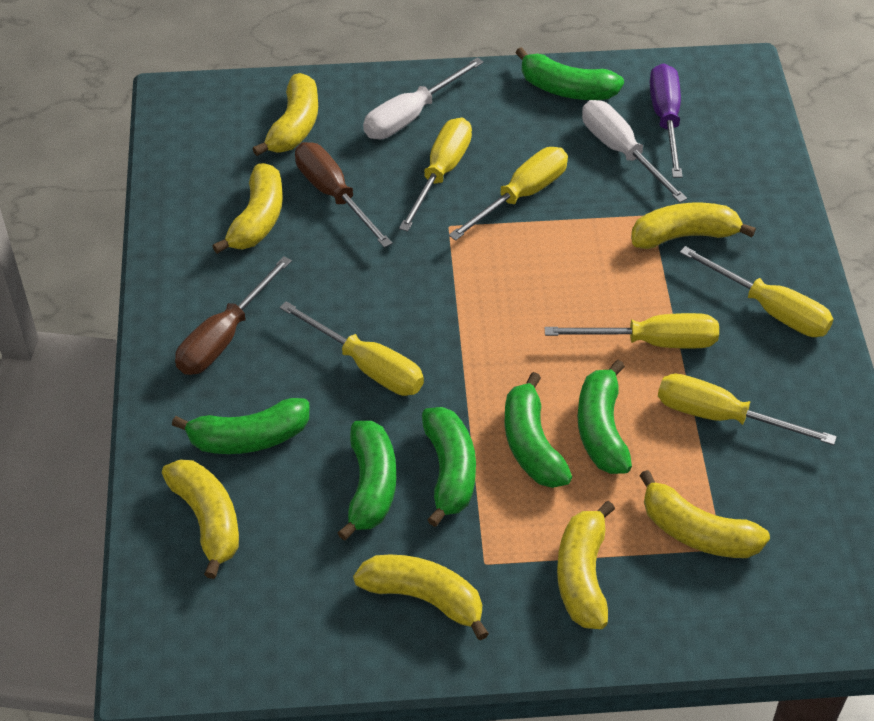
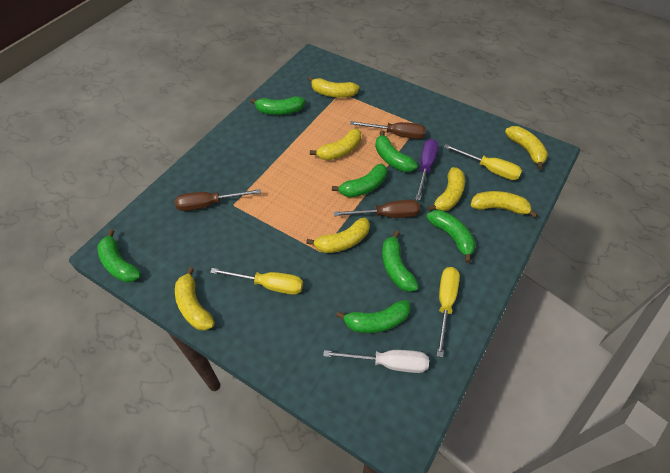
brown screwdriver: 2 -> 3
green banana: 6 -> 7
white screwdriver: 2 -> 1
yellow screwdriver: 6 -> 3

